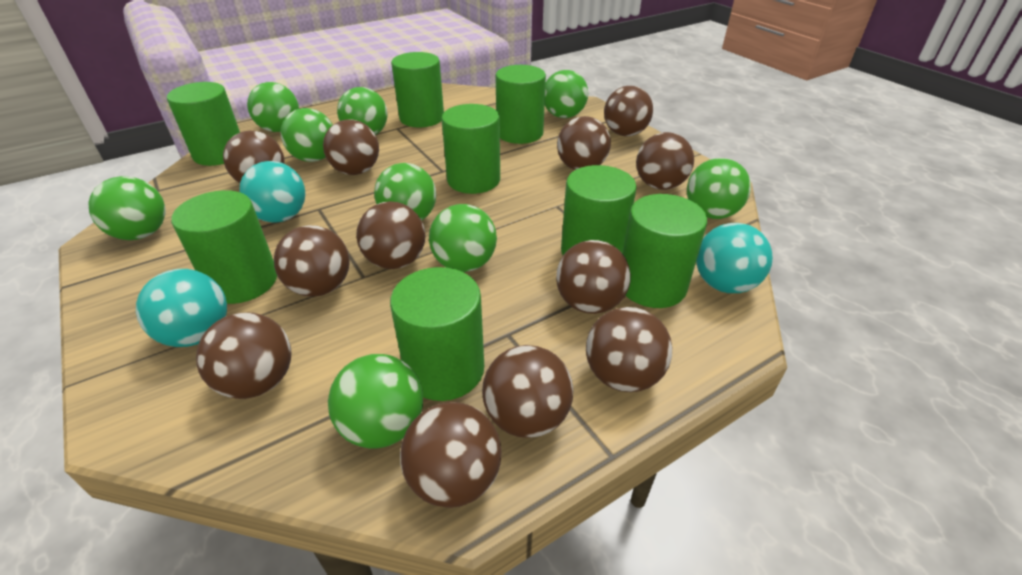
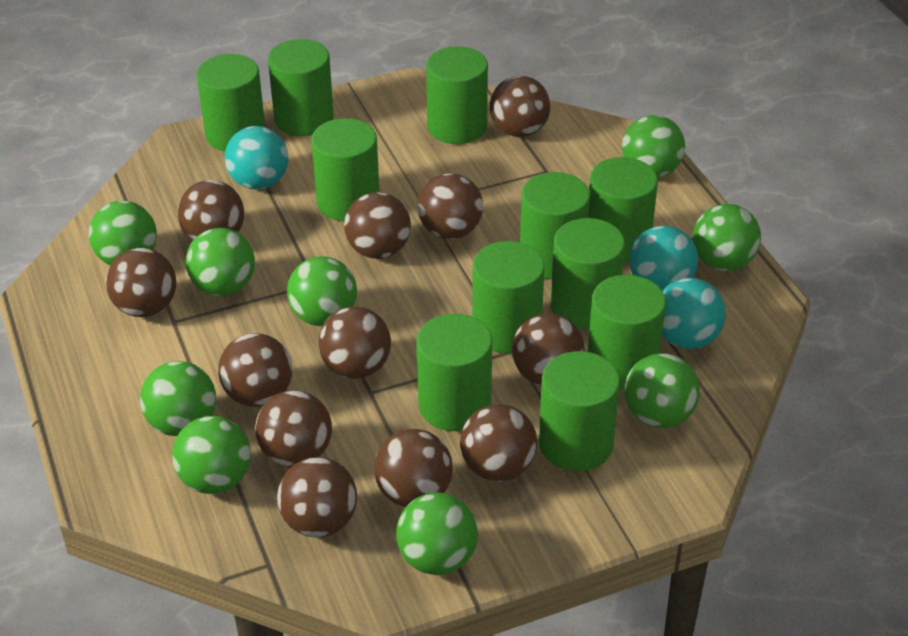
green cylinder: 8 -> 11

